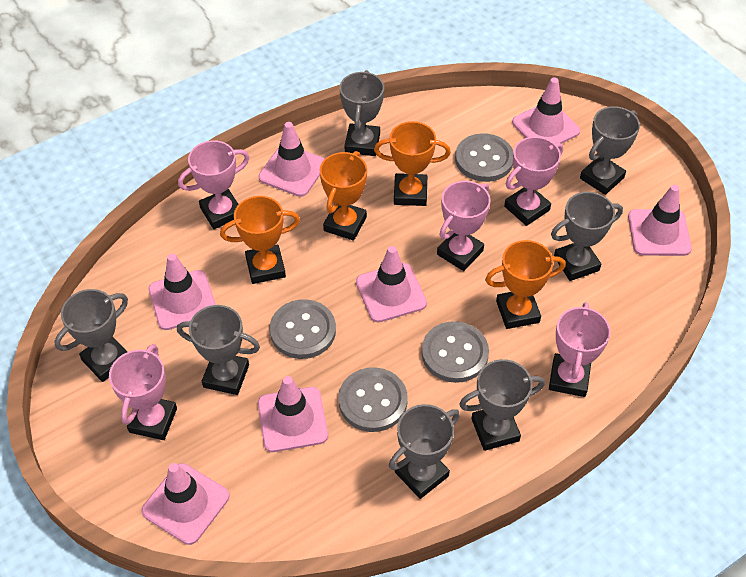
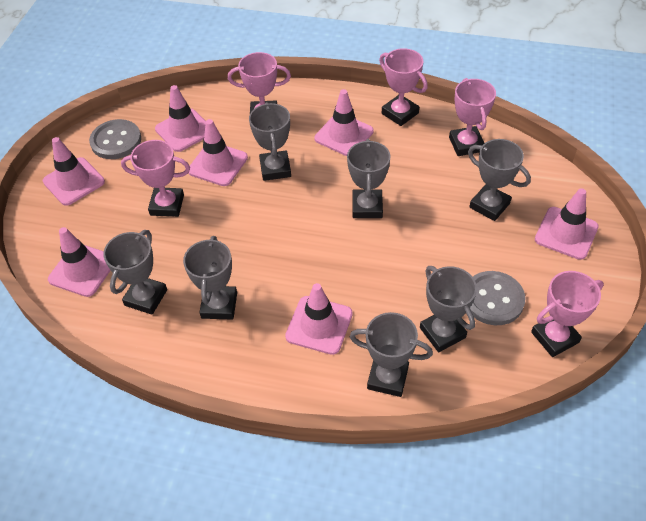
grey button: 4 -> 2
orange trophy: 4 -> 0

